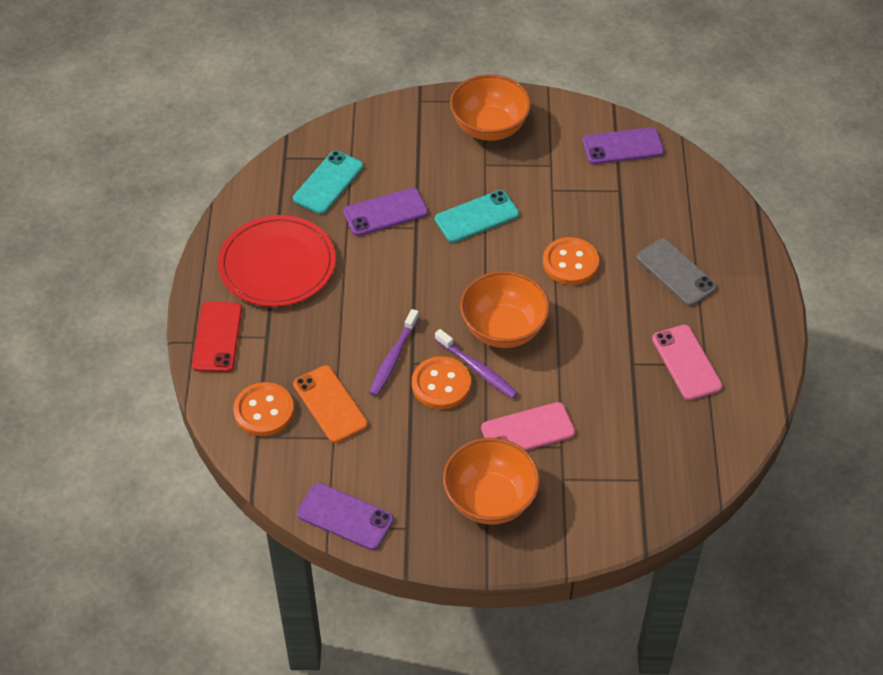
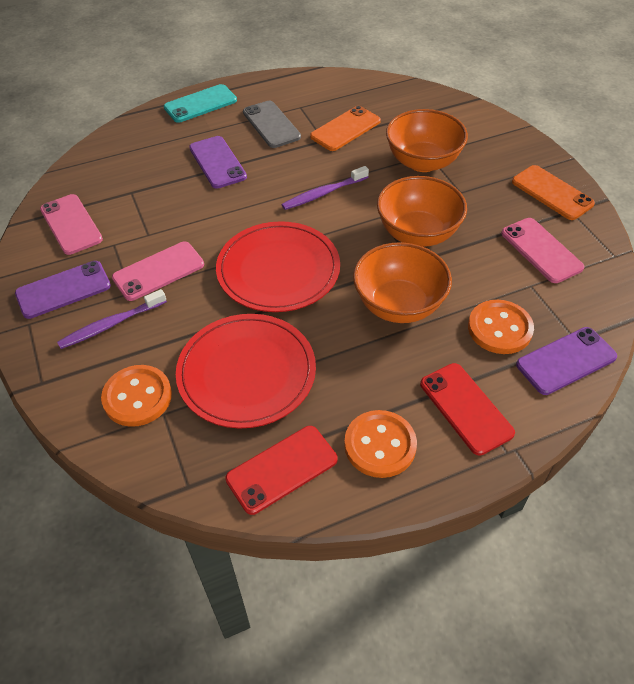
orange phone: 1 -> 2
pink phone: 2 -> 3
red phone: 1 -> 2
red plate: 1 -> 2
turquoise phone: 2 -> 1

